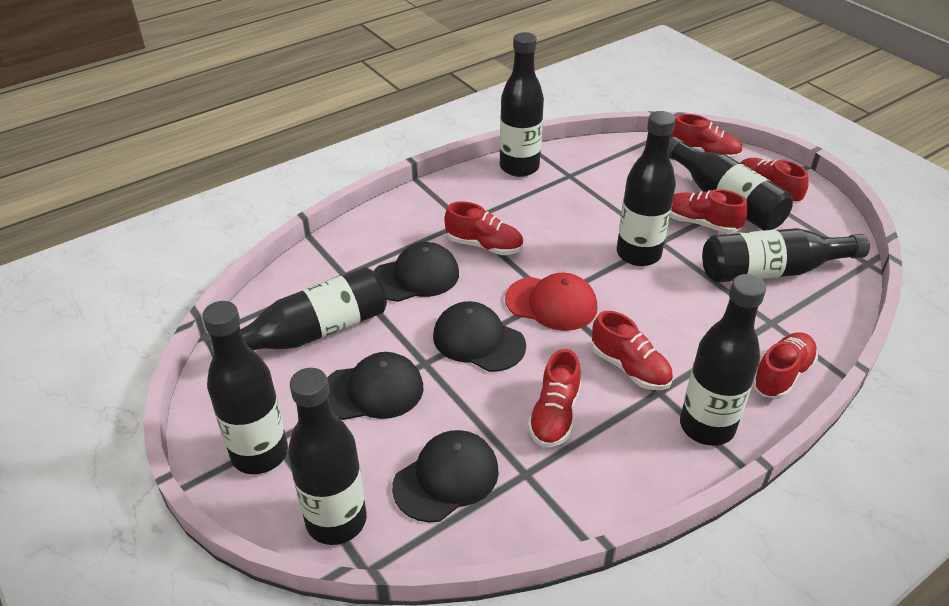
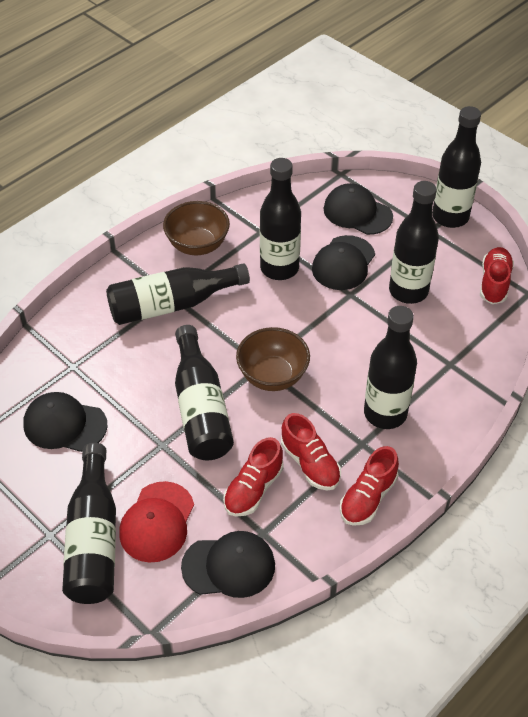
black bottle: 8 -> 7
brown bowl: 0 -> 2
red shoe: 7 -> 4

